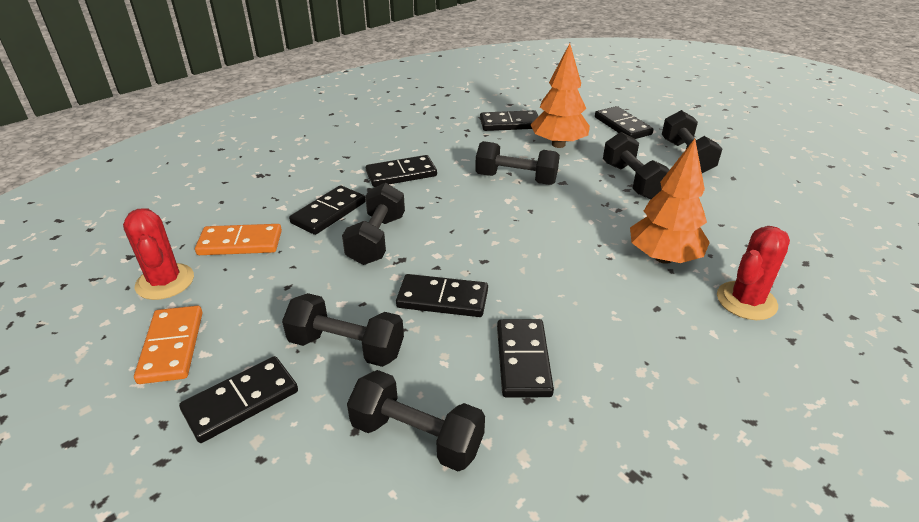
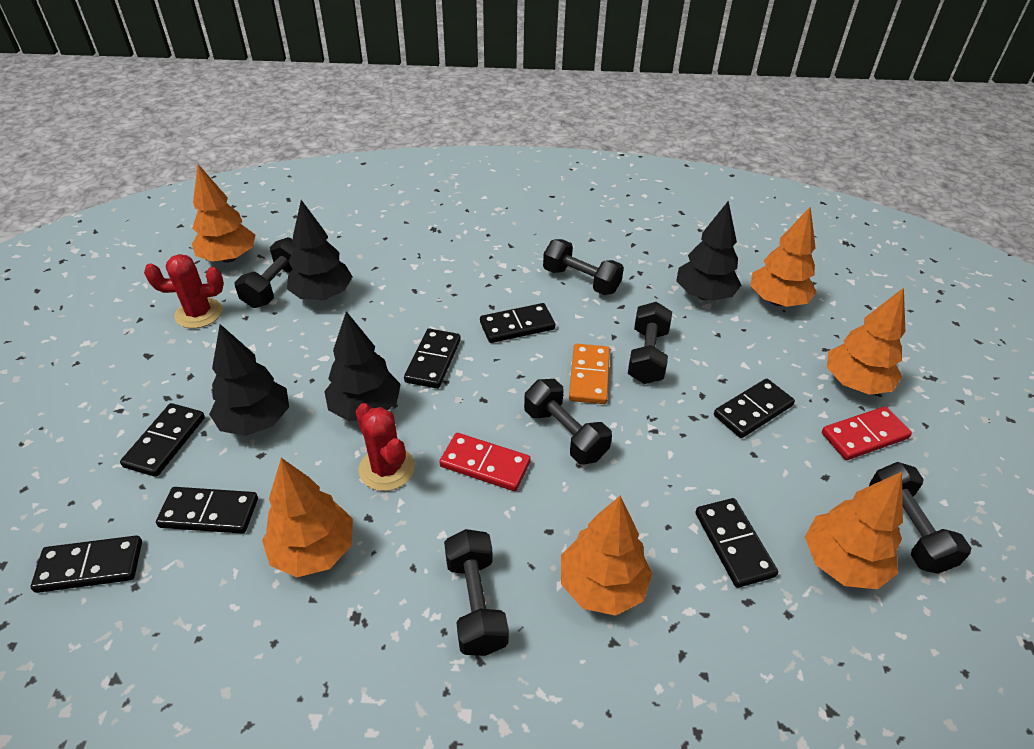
black tree: 0 -> 4
orange domino: 2 -> 1
orange tree: 2 -> 6
red domino: 0 -> 2

